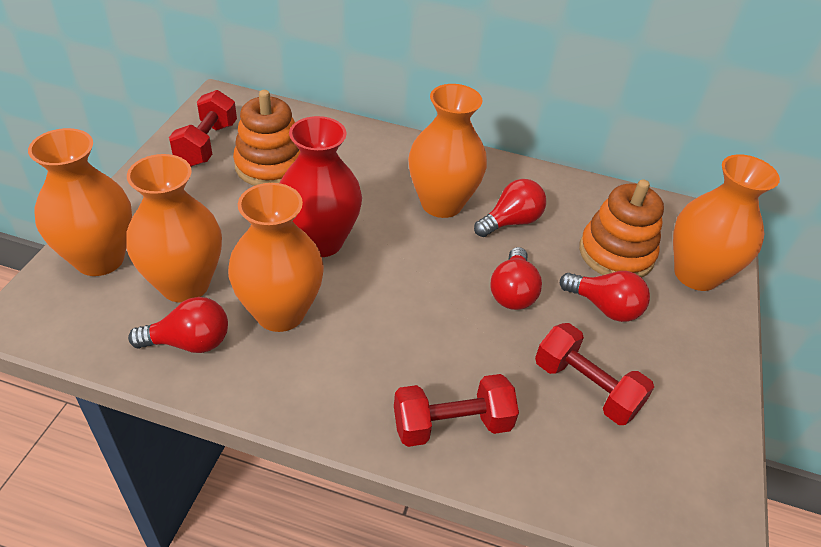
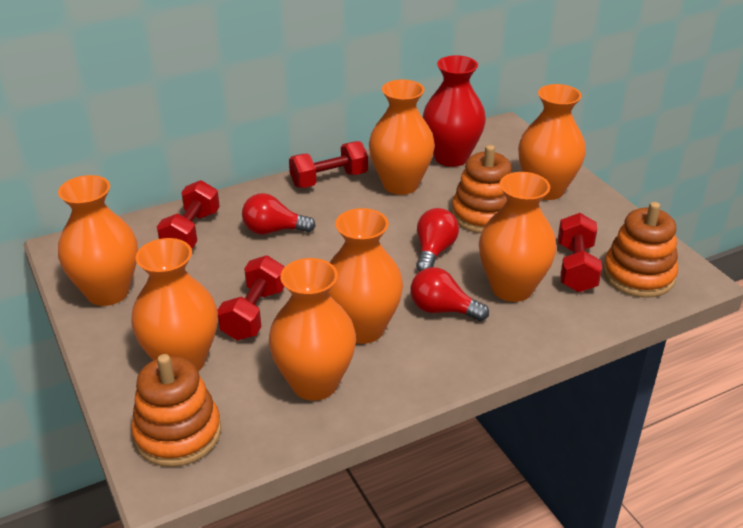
orange stacking toy: 2 -> 3
orange vase: 5 -> 7
red dumbbell: 3 -> 4
red light bulb: 4 -> 3

